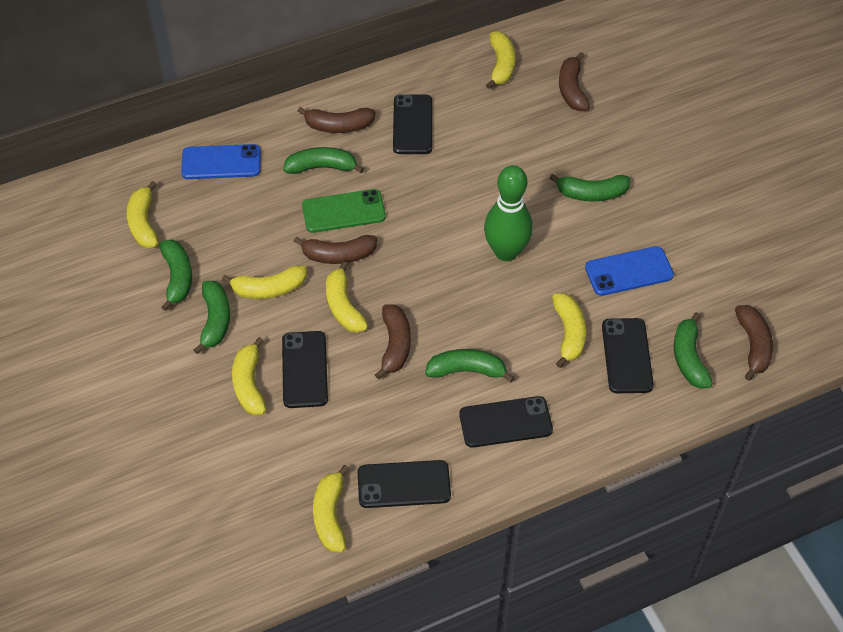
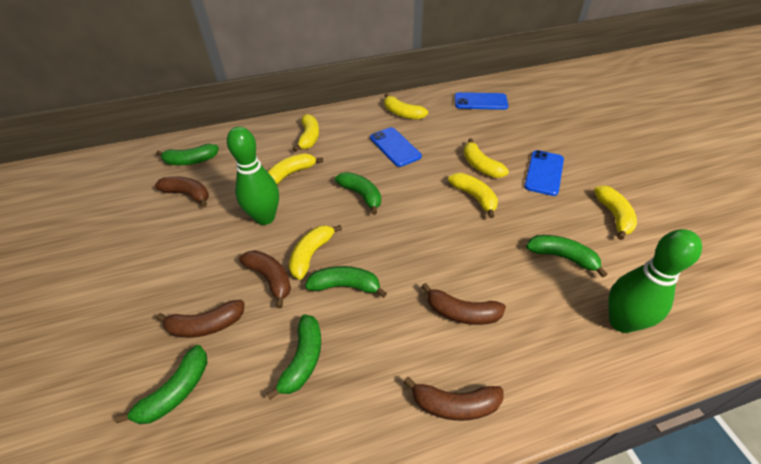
black phone: 5 -> 0
blue phone: 2 -> 3
green bowling pin: 1 -> 2
green phone: 1 -> 0

